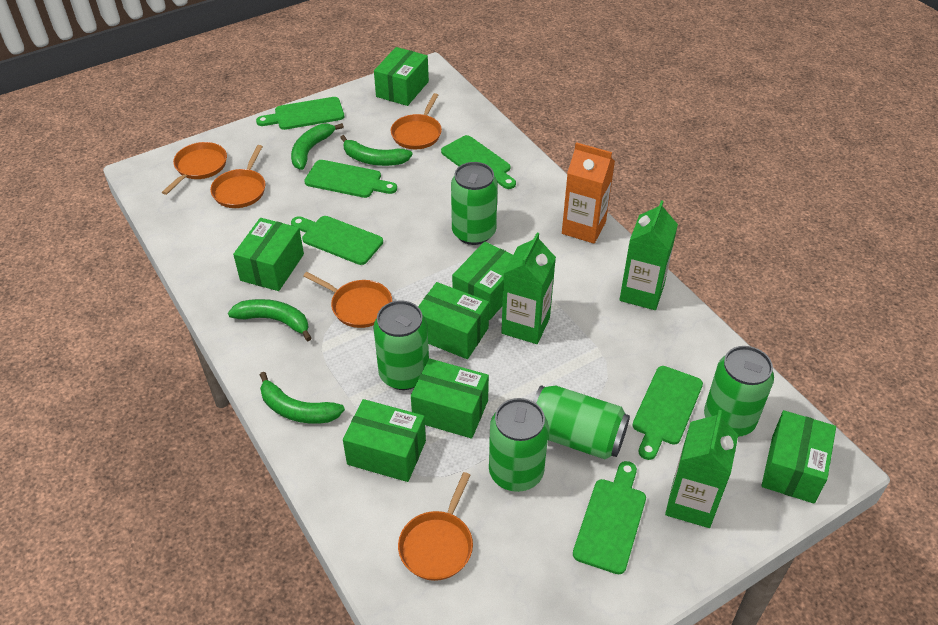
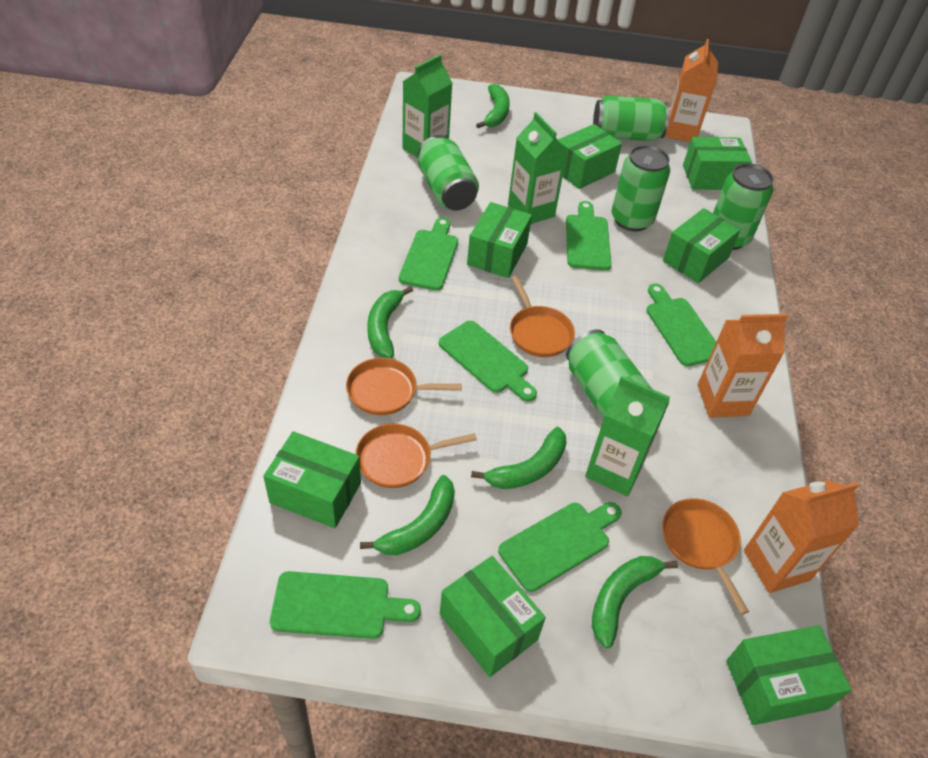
green banana: 4 -> 5
orange carton: 1 -> 3
orange pan: 5 -> 4

